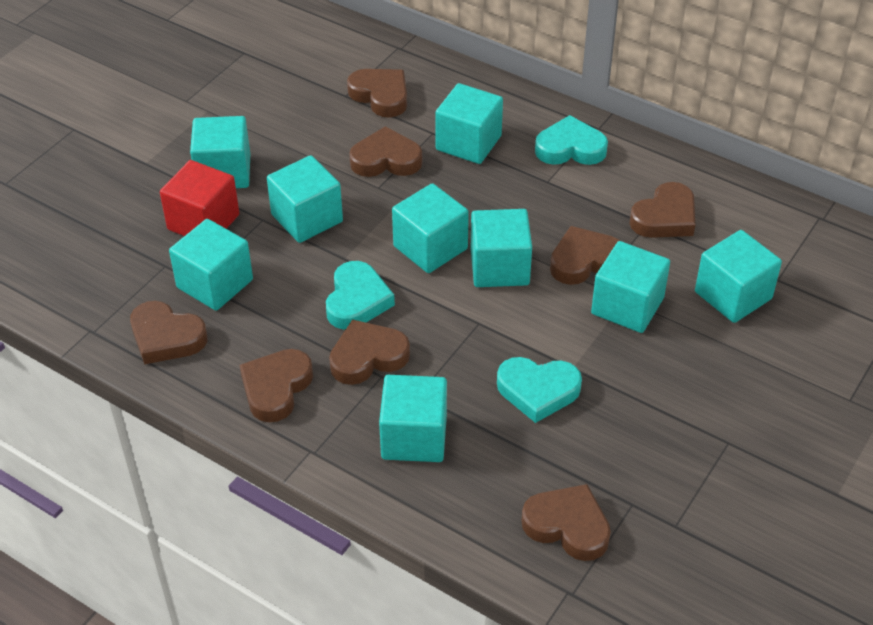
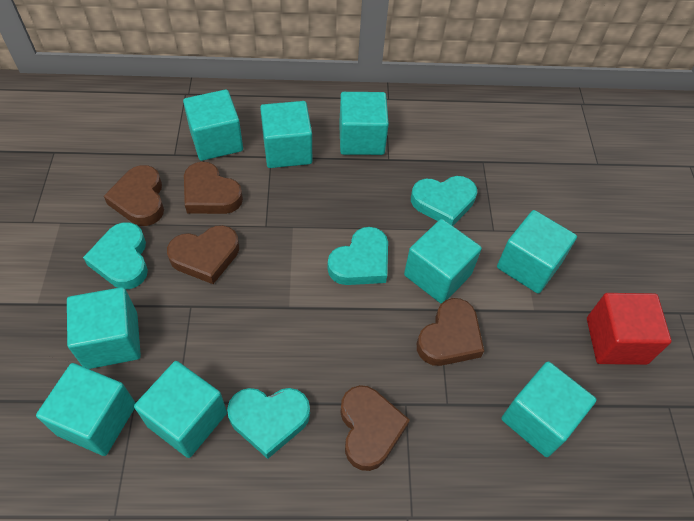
brown heart: 8 -> 5
turquoise heart: 3 -> 4

